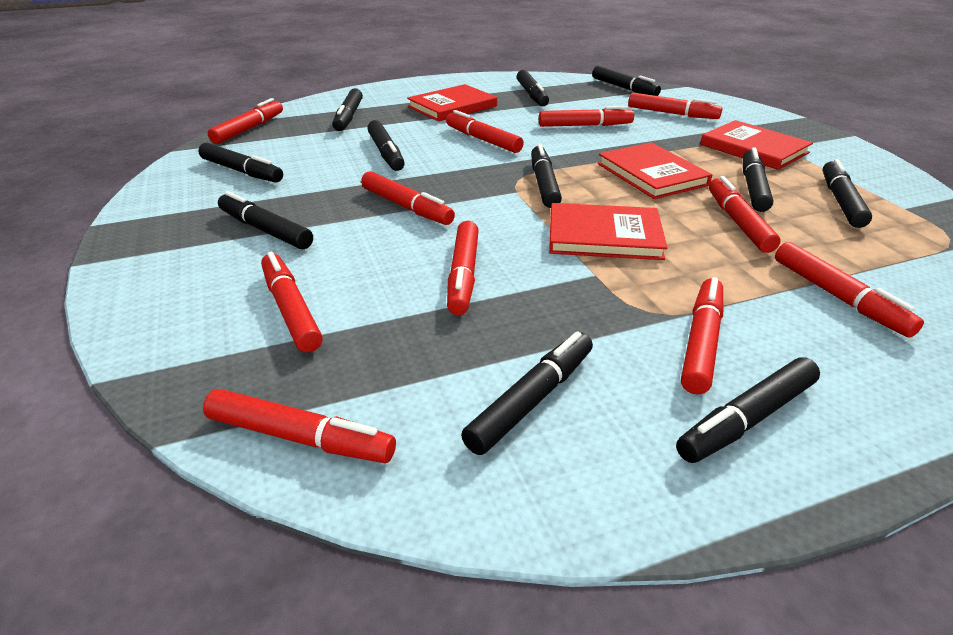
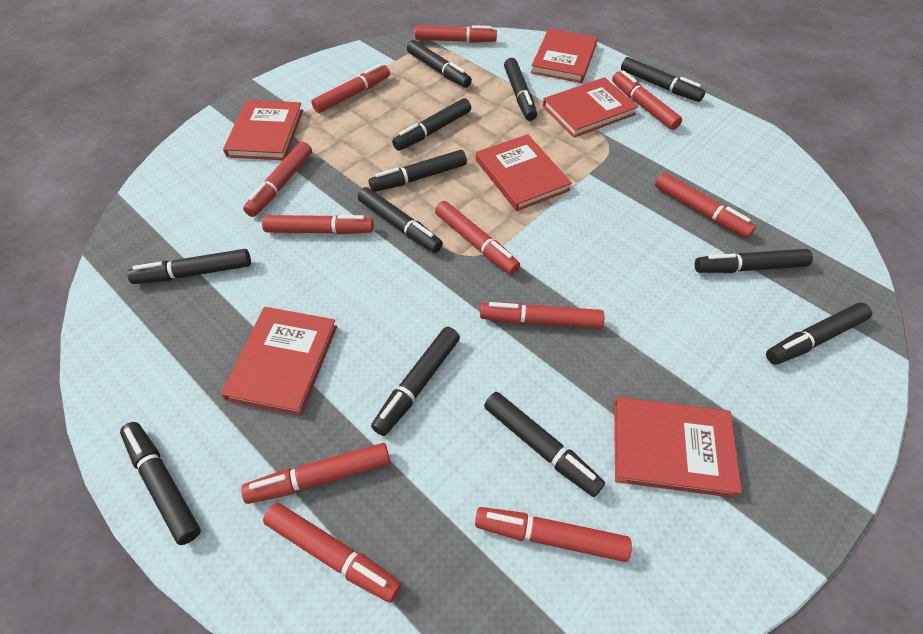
black marker: 11 -> 12
red book: 4 -> 6

